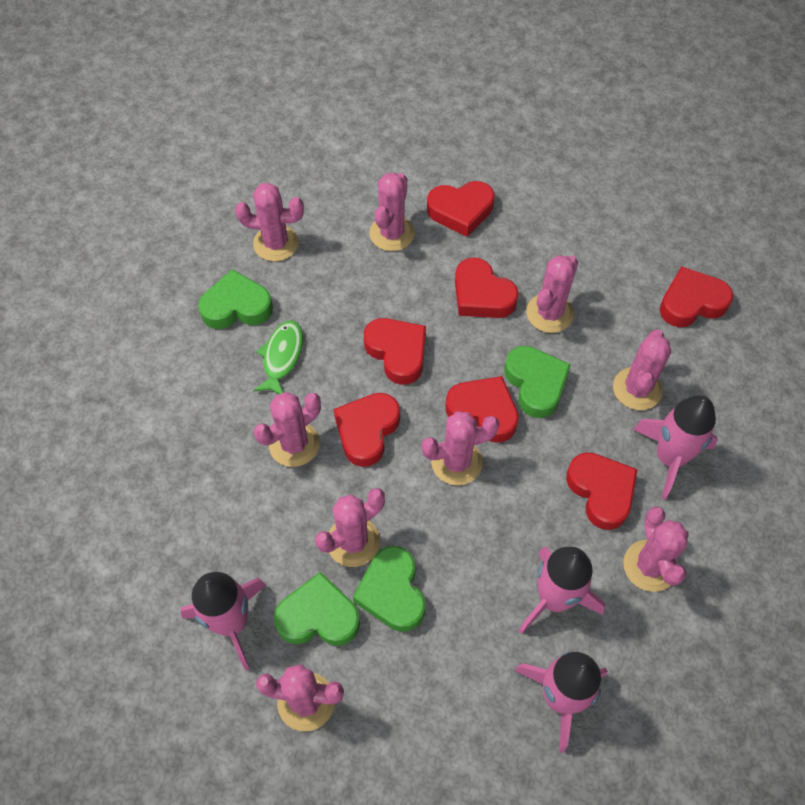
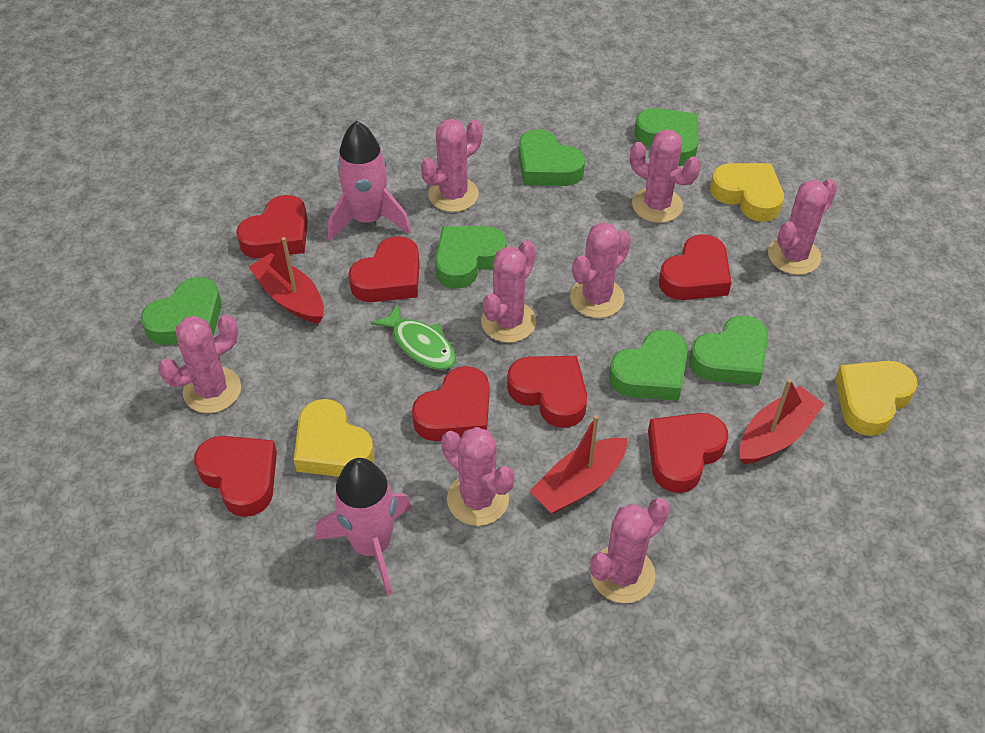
green heart: 4 -> 6
pink cactus: 9 -> 8
pink rocket: 4 -> 2
red boat: 0 -> 3
yellow heart: 0 -> 3

